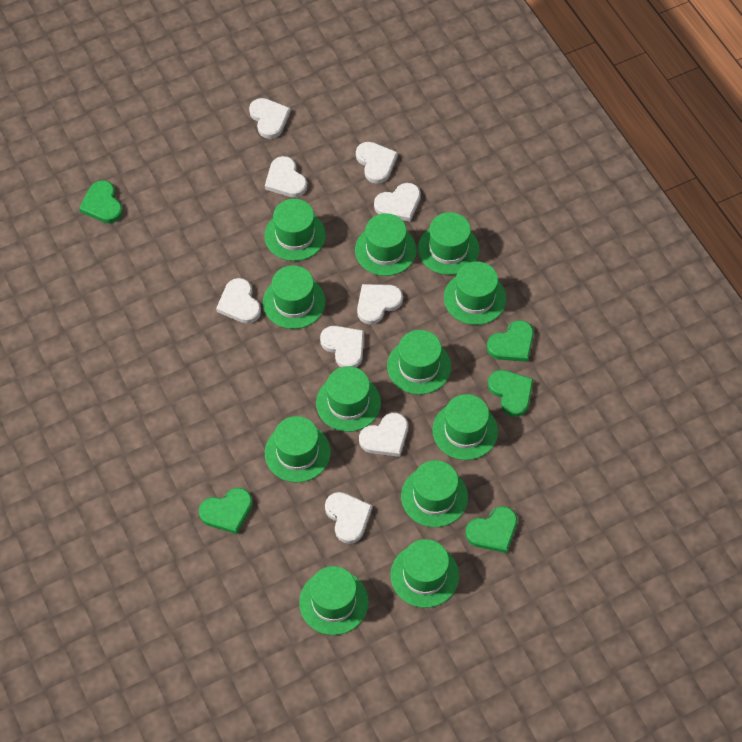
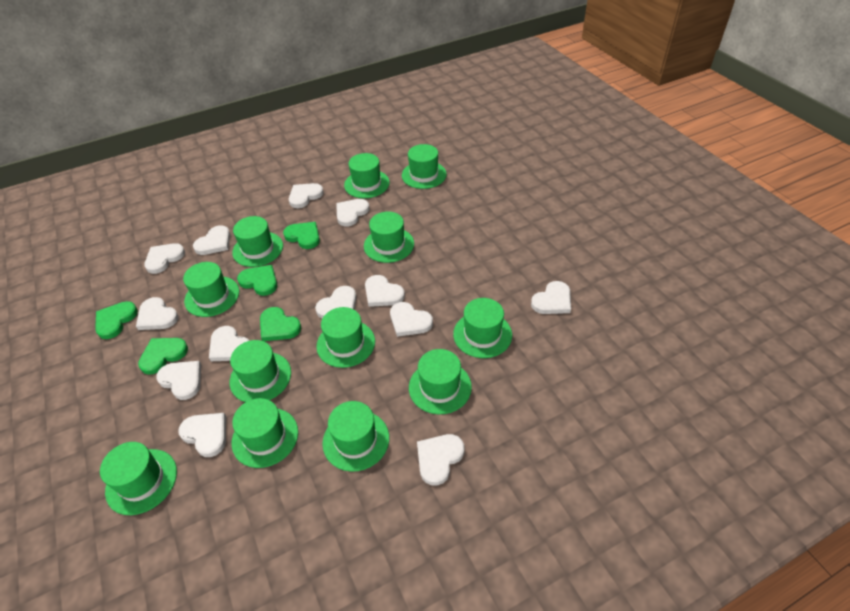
white heart: 9 -> 13

